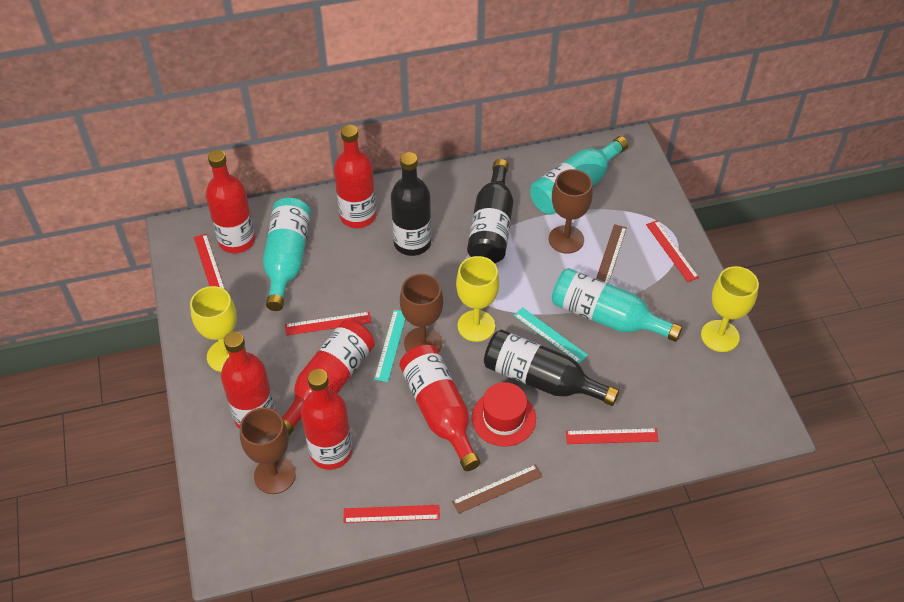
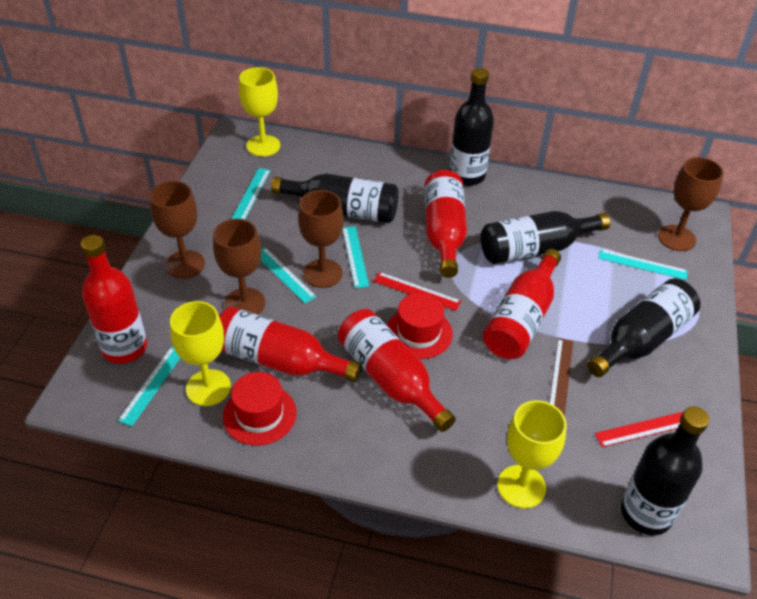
black bottle: 3 -> 5
brown goblet: 3 -> 4
brown ruler: 2 -> 1
red bottle: 6 -> 5
red hat: 1 -> 2
red ruler: 5 -> 2
turquoise bottle: 3 -> 0
turquoise ruler: 2 -> 5

